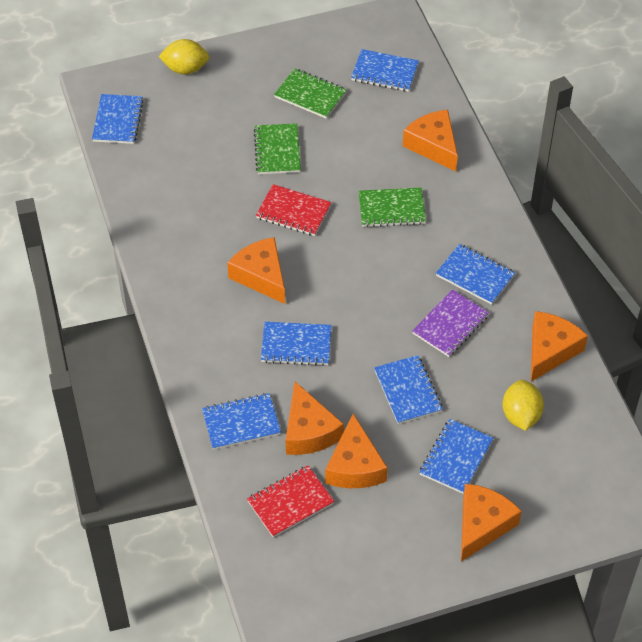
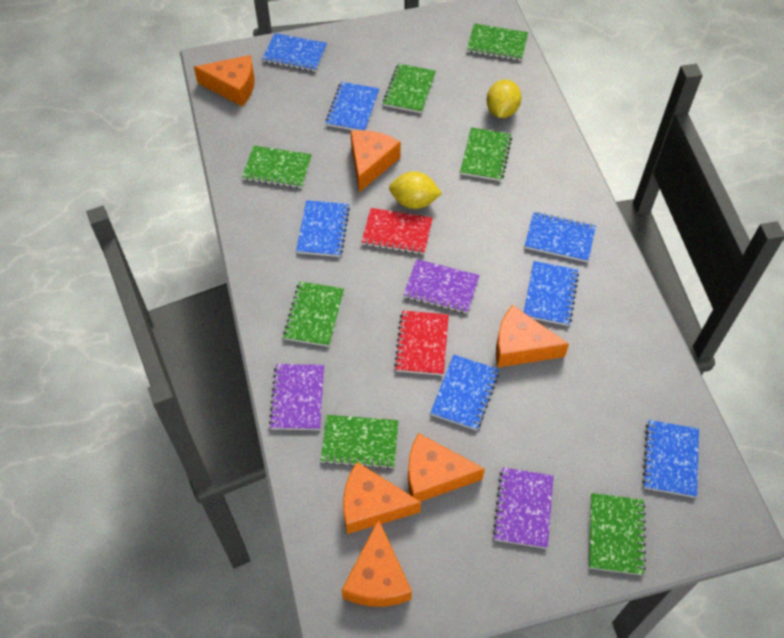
green notebook: 3 -> 7
purple notebook: 1 -> 3

